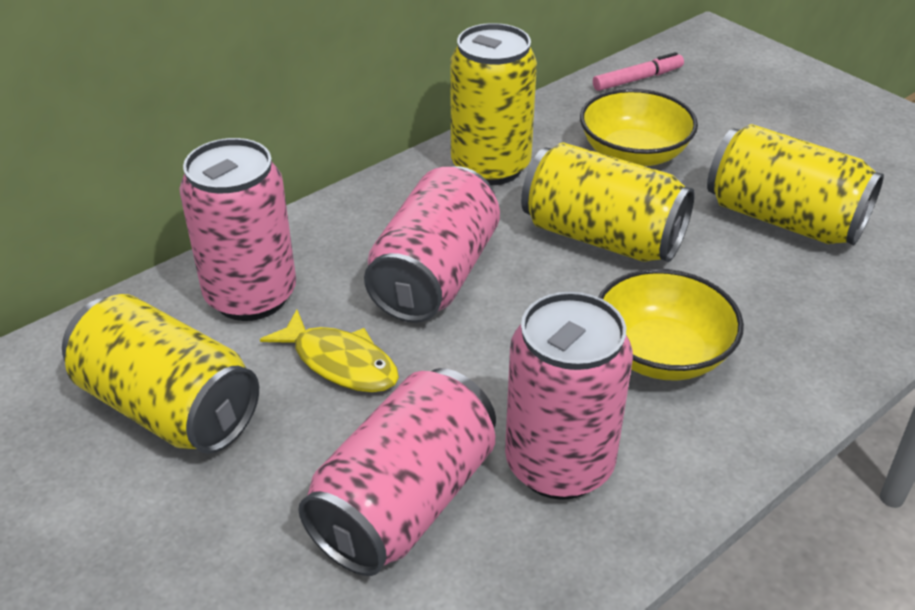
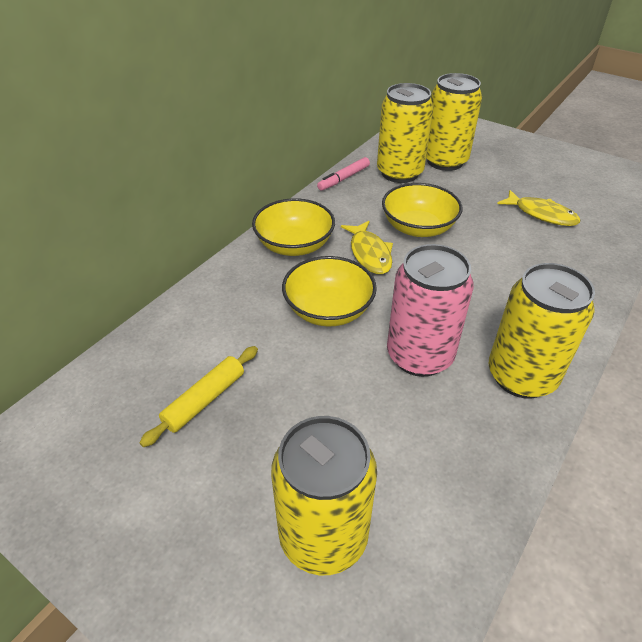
pink can: 4 -> 1
yellow bowl: 2 -> 3
yellow fish: 1 -> 2
yellow rolling pin: 0 -> 1

